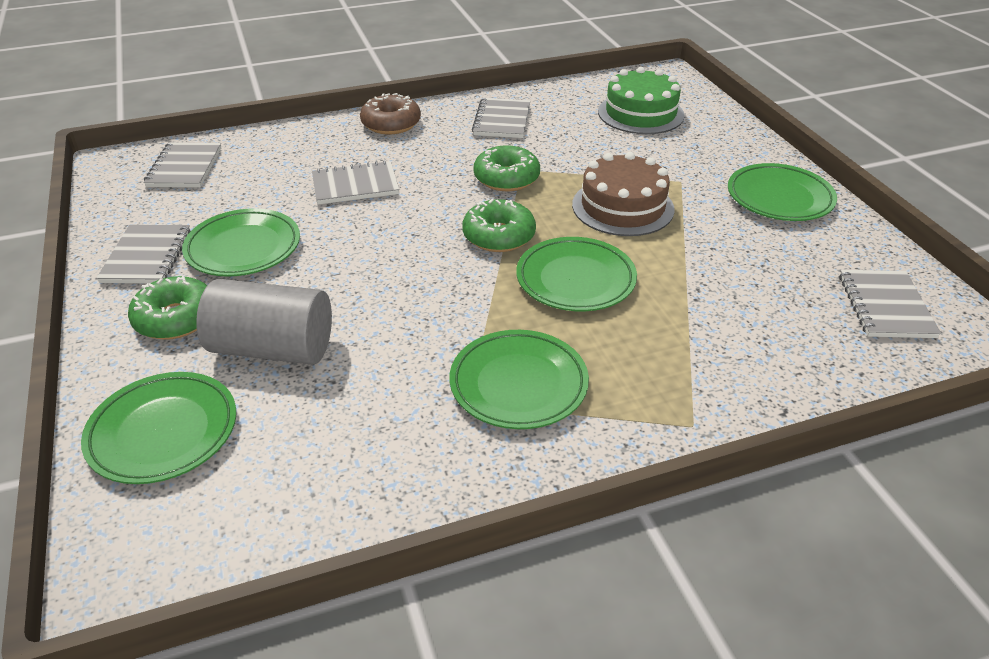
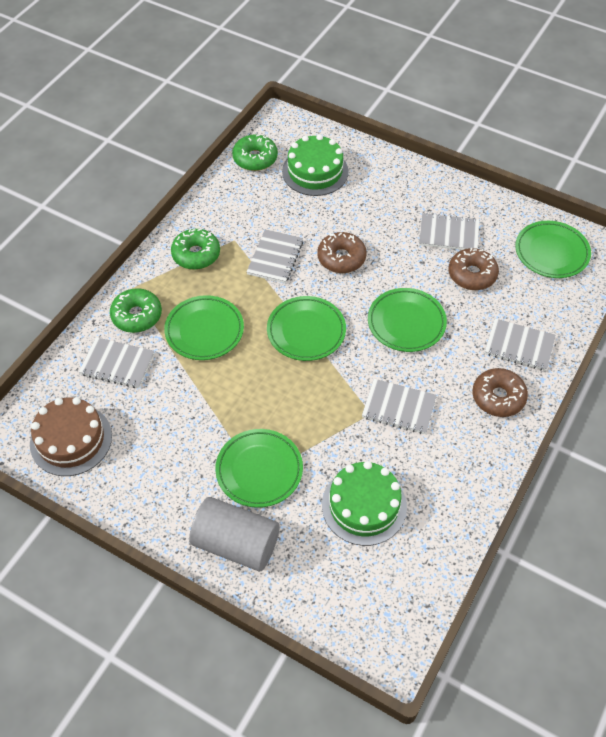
brown donut: 1 -> 3
green cake: 1 -> 2

